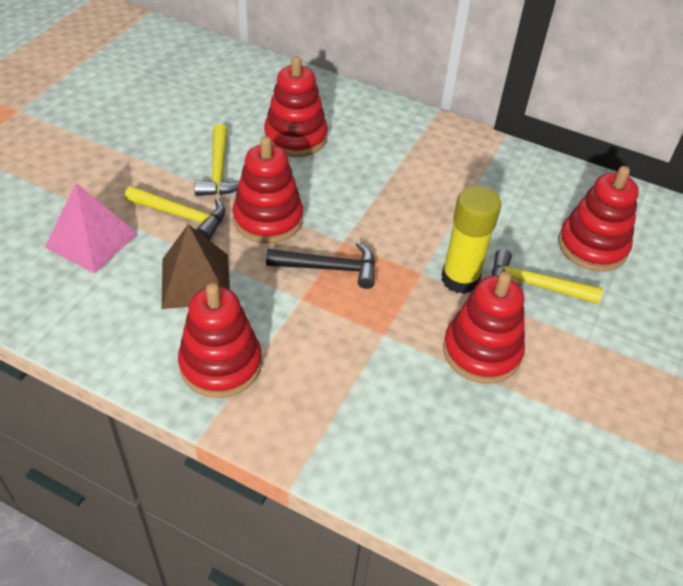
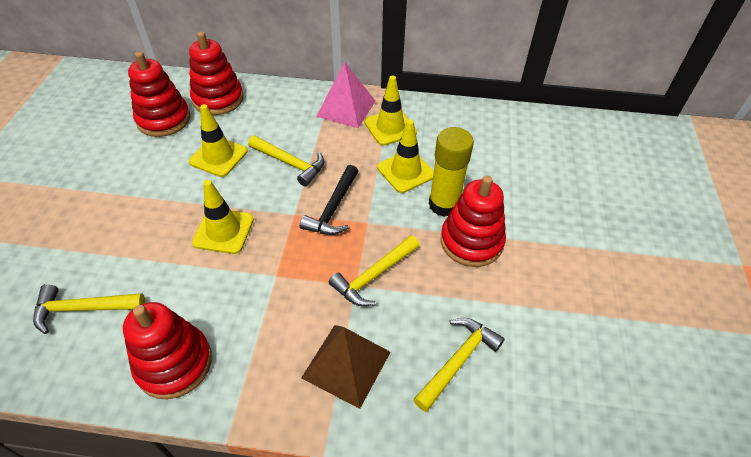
red stacking toy: 5 -> 4
yellow hammer: 3 -> 4
yellow traffic cone: 0 -> 4

